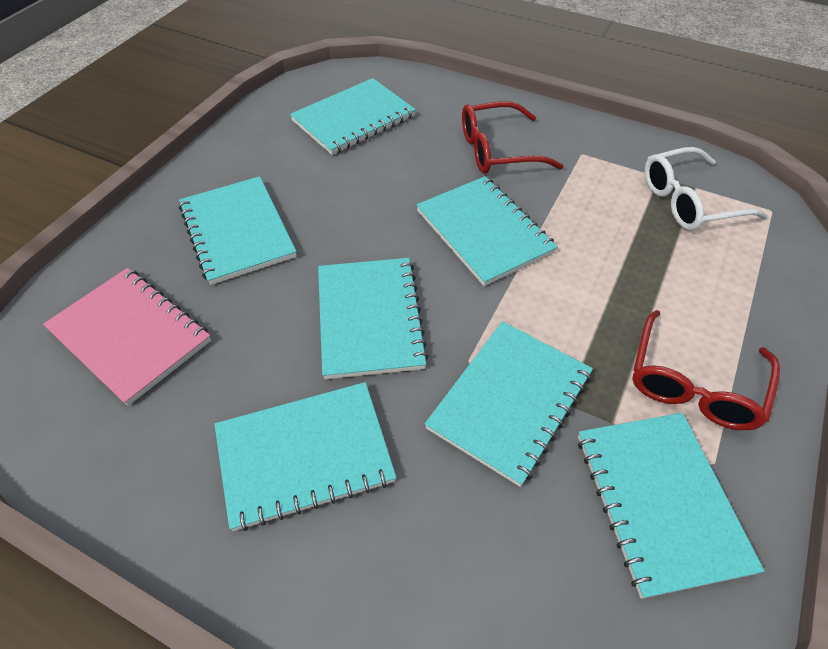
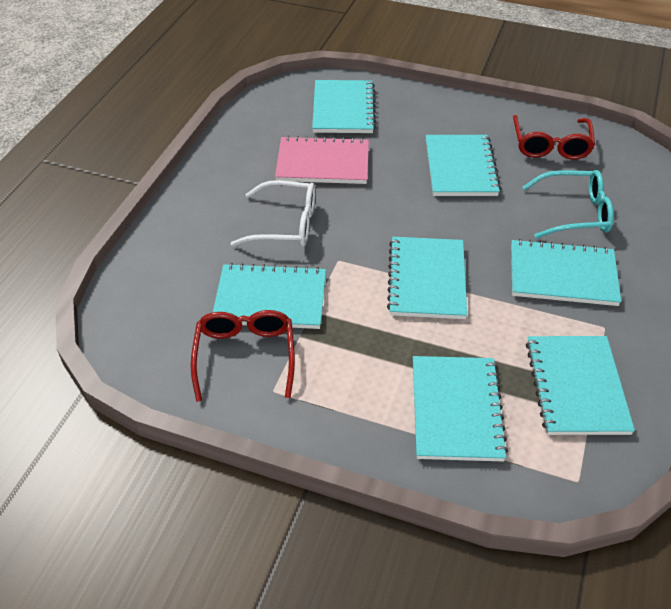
turquoise glasses: 0 -> 1

